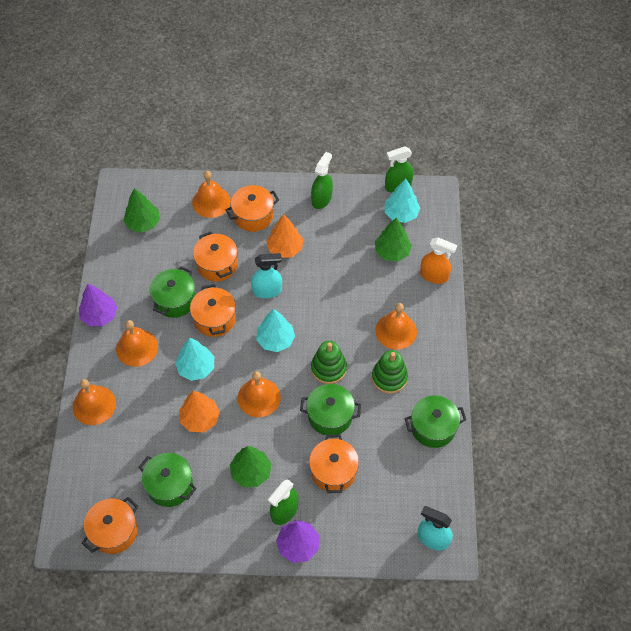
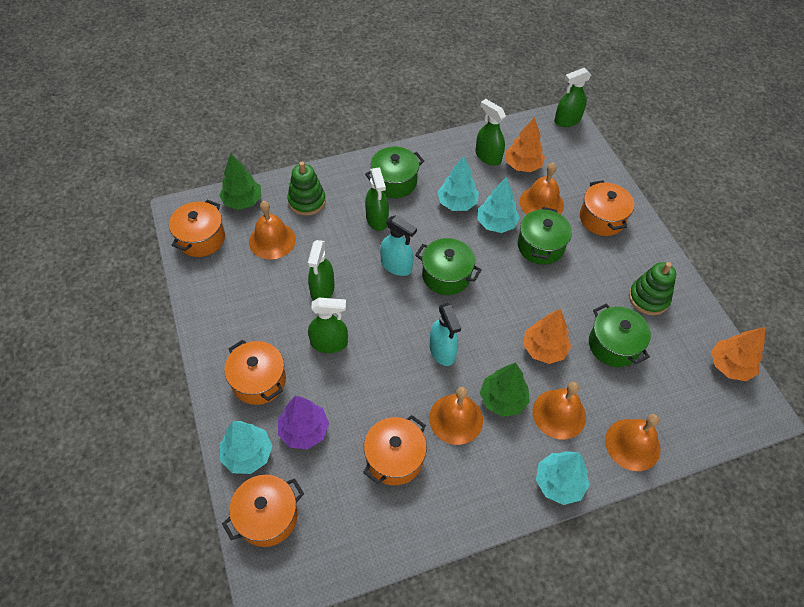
green spray bottle: 3 -> 5
green tree: 3 -> 2
orange spray bottle: 1 -> 0
orange tree: 2 -> 3
purple tree: 2 -> 1
turquoise tree: 3 -> 4

